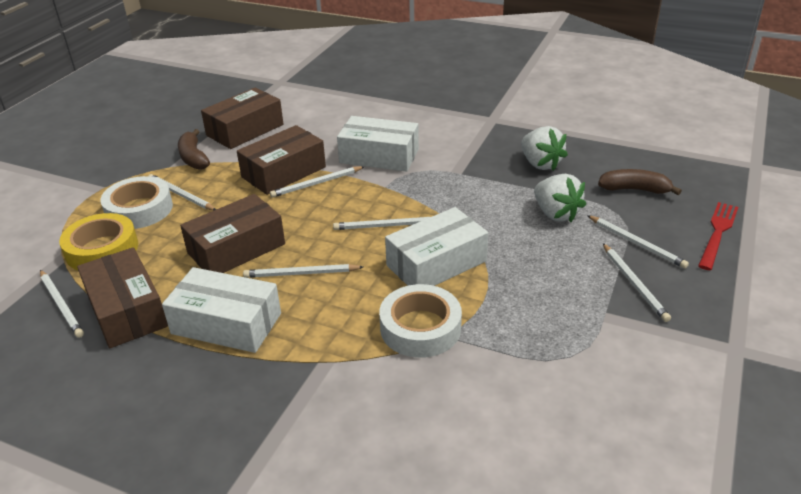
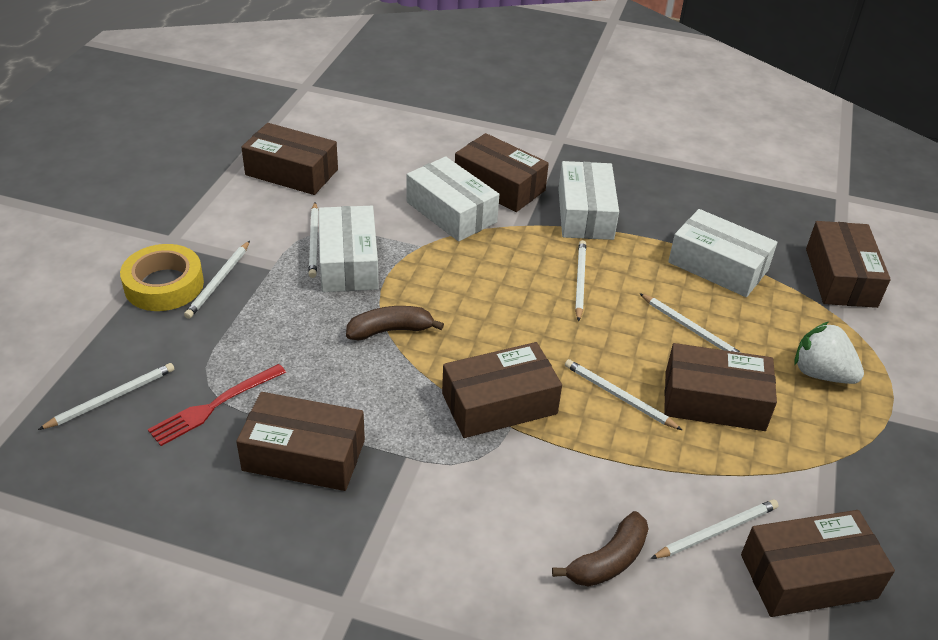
brown box: 4 -> 7
white box: 3 -> 4
white strawberry: 2 -> 1
white tape: 2 -> 0

